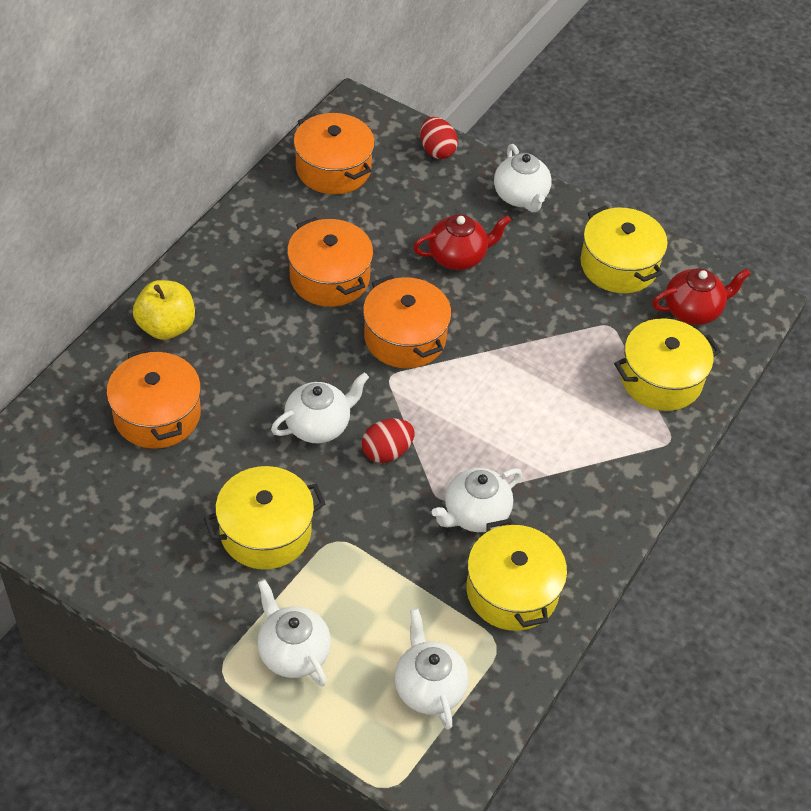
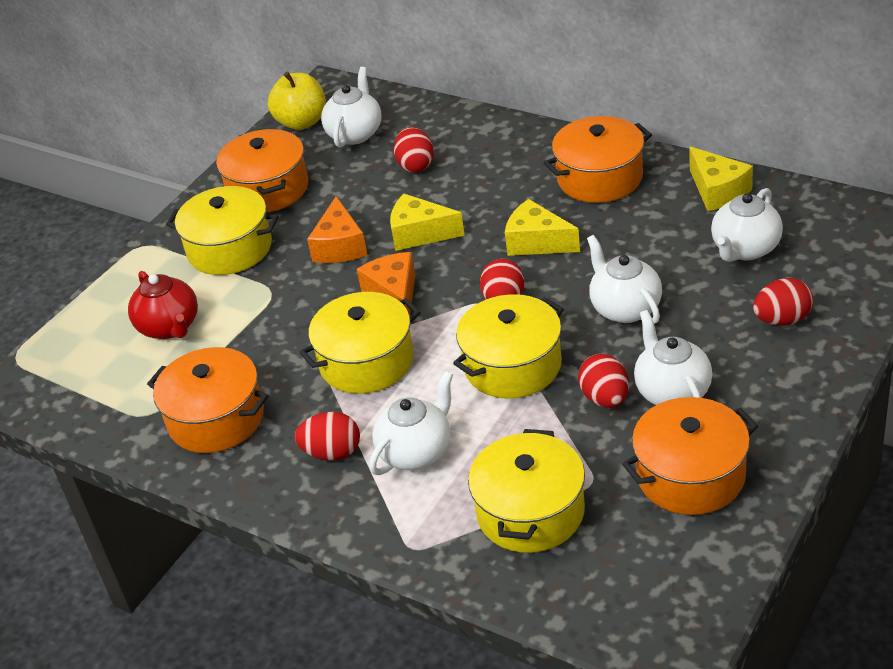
orange cheese: 0 -> 2
red egg: 2 -> 5
red teapot: 2 -> 1
yellow cheese: 0 -> 3

